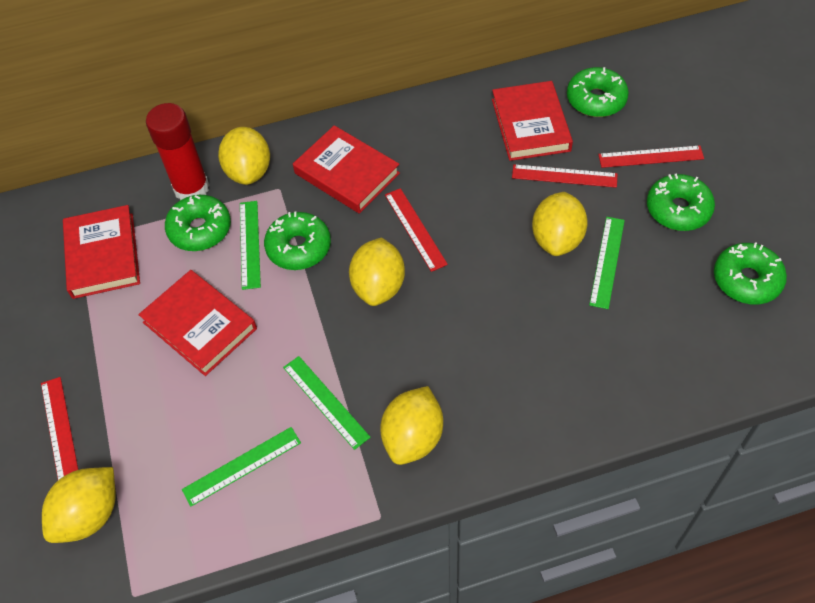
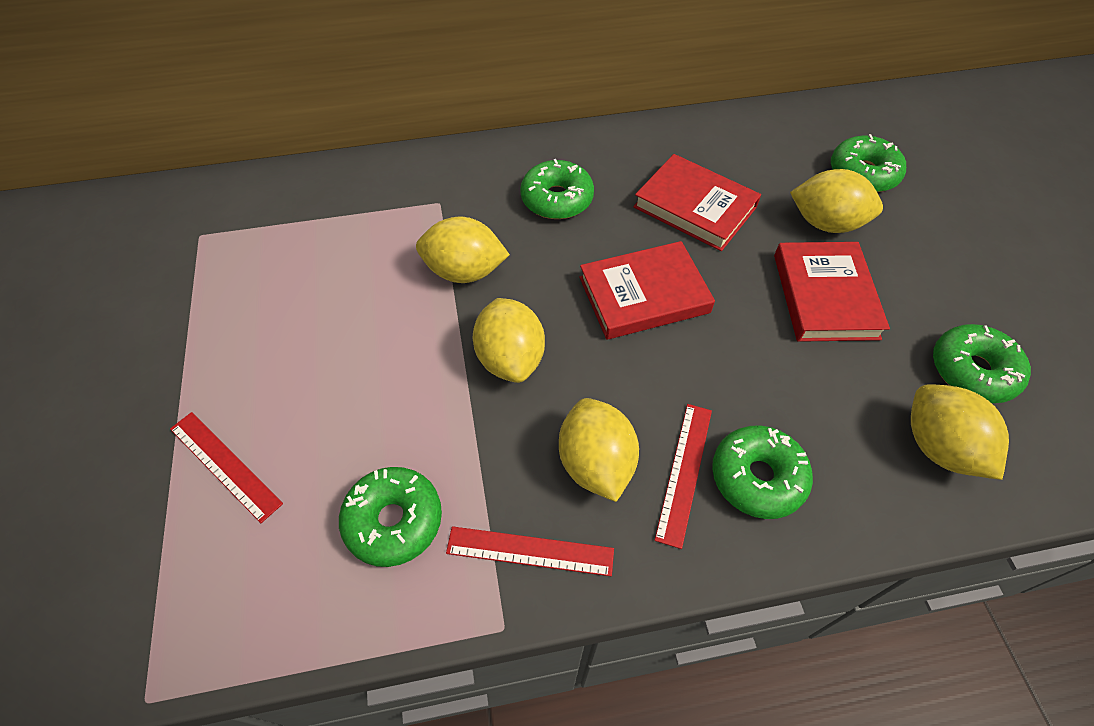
green ruler: 4 -> 0
red book: 4 -> 3
red glue stick: 1 -> 0
red ruler: 4 -> 3

